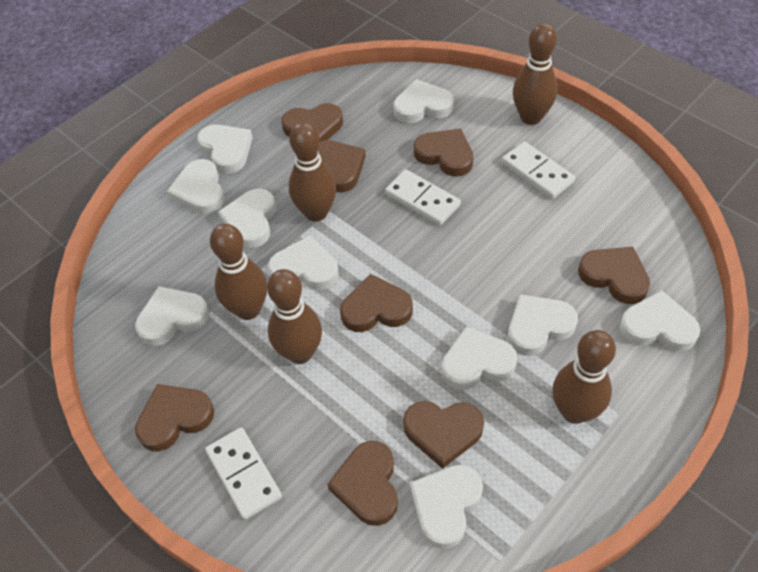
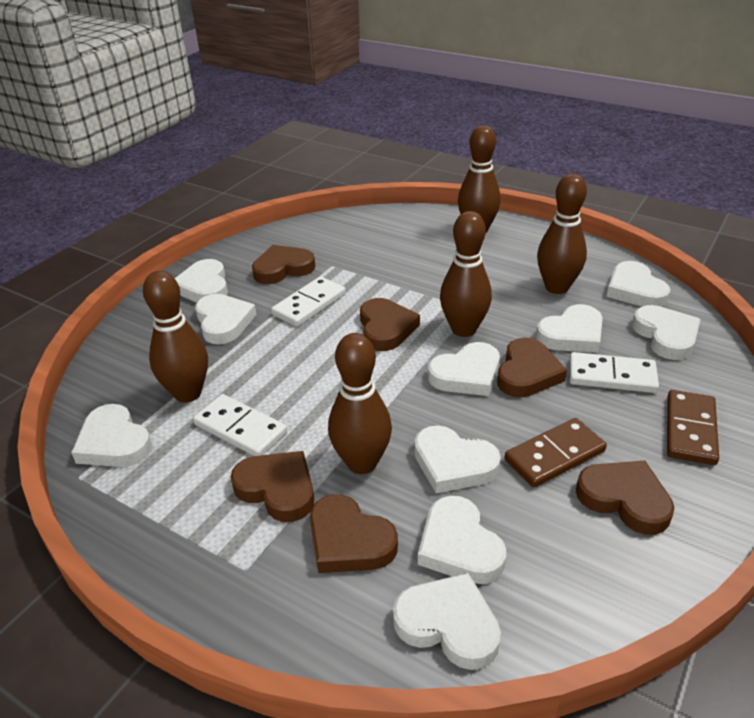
brown domino: 0 -> 2
brown heart: 8 -> 6

